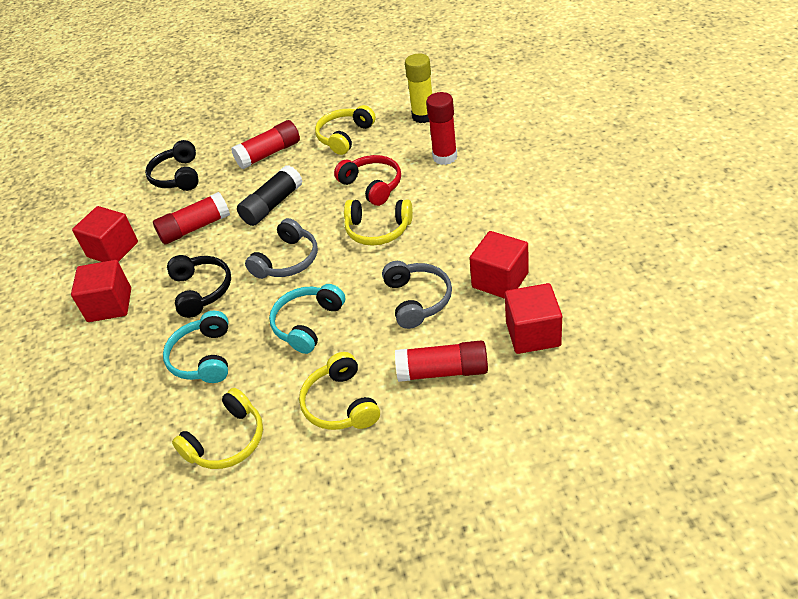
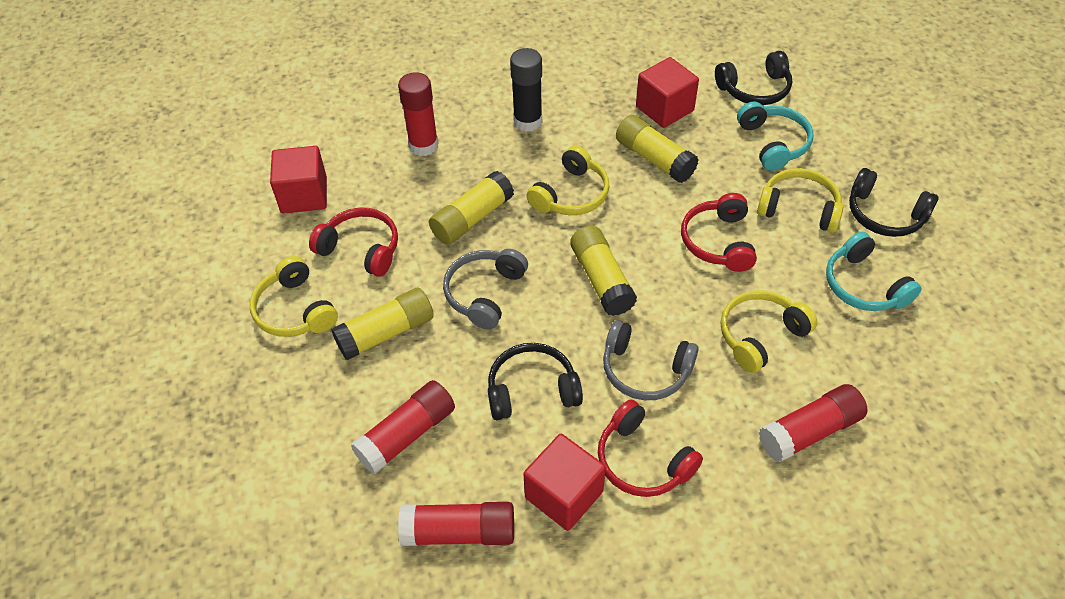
black headphones: 2 -> 3
red cube: 4 -> 3
red headphones: 1 -> 3
yellow glue stick: 1 -> 4

